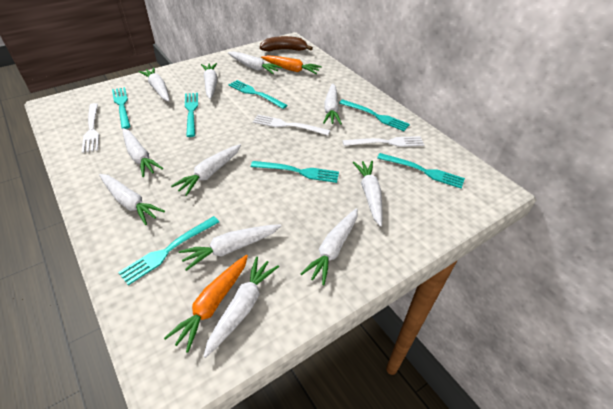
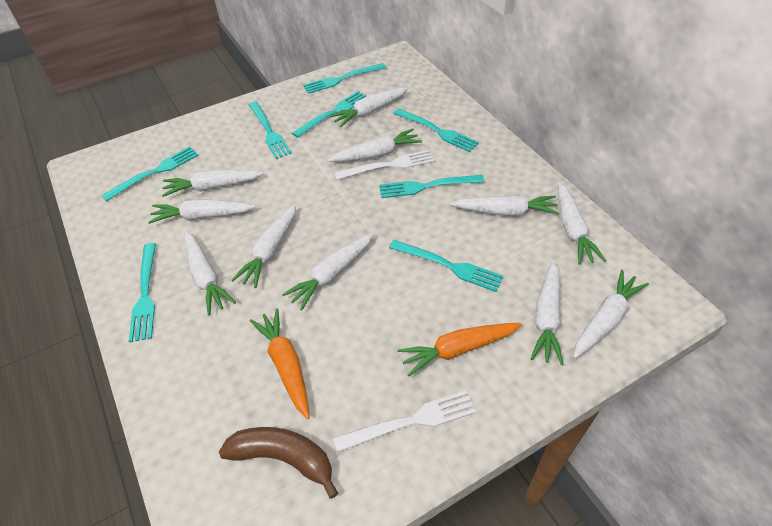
turquoise fork: 7 -> 8
white fork: 3 -> 2

